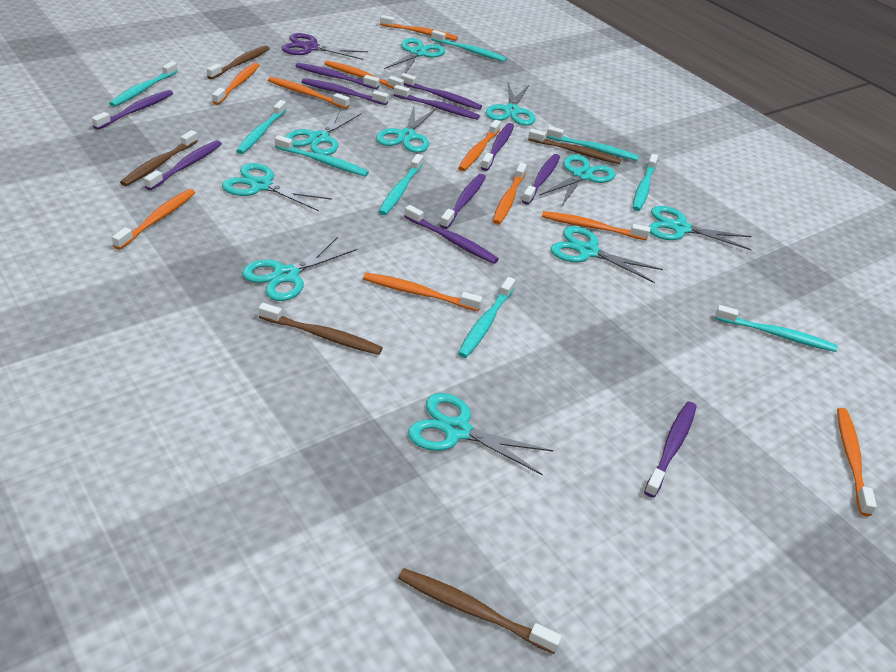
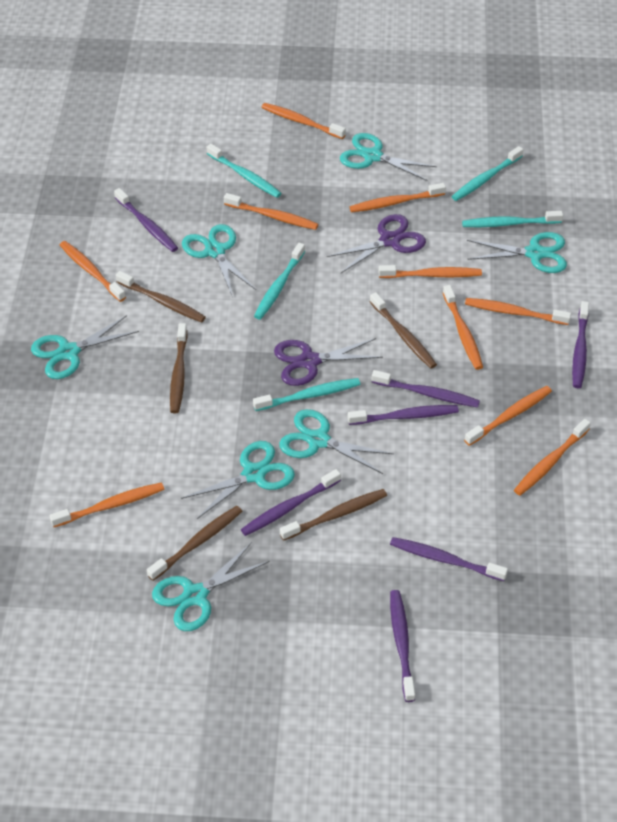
purple scissors: 1 -> 2
purple toothbrush: 11 -> 7
turquoise scissors: 10 -> 7
turquoise toothbrush: 9 -> 5

